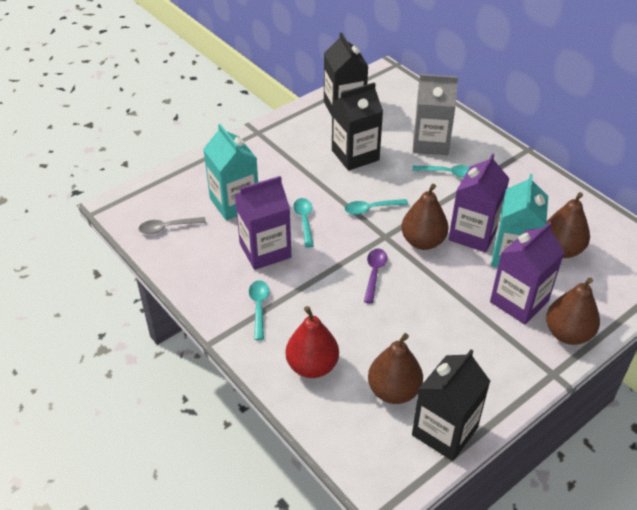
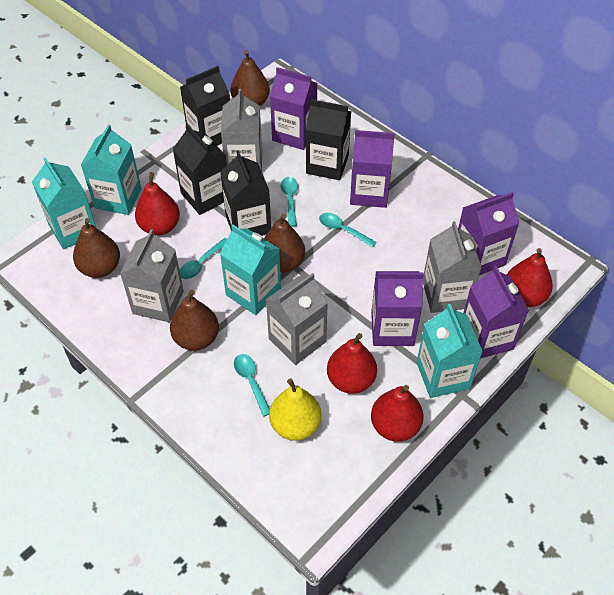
black carton: 3 -> 4
grey carton: 1 -> 4
grey spoon: 1 -> 0
purple carton: 3 -> 5
purple spoon: 1 -> 0
red pear: 1 -> 4
turquoise carton: 2 -> 4
yellow pear: 0 -> 1

